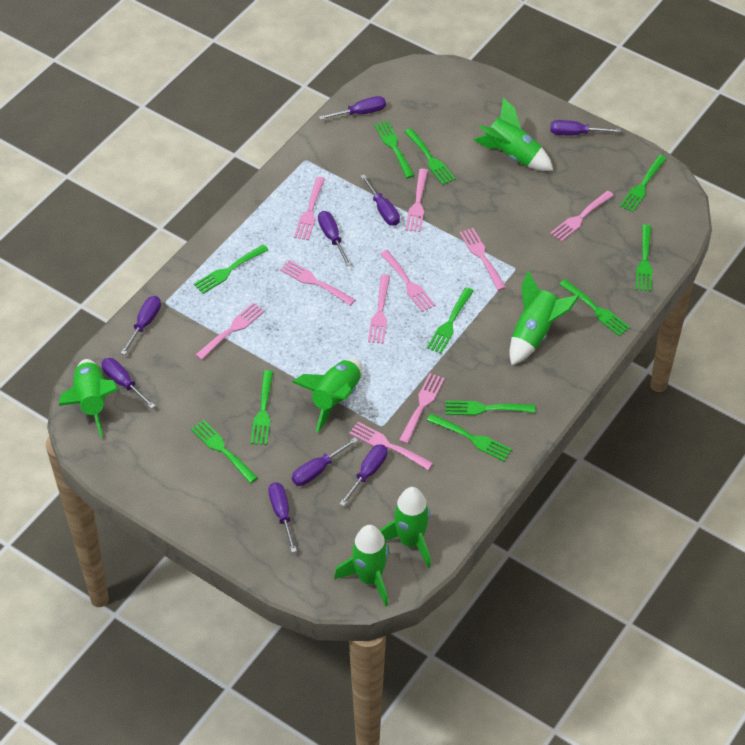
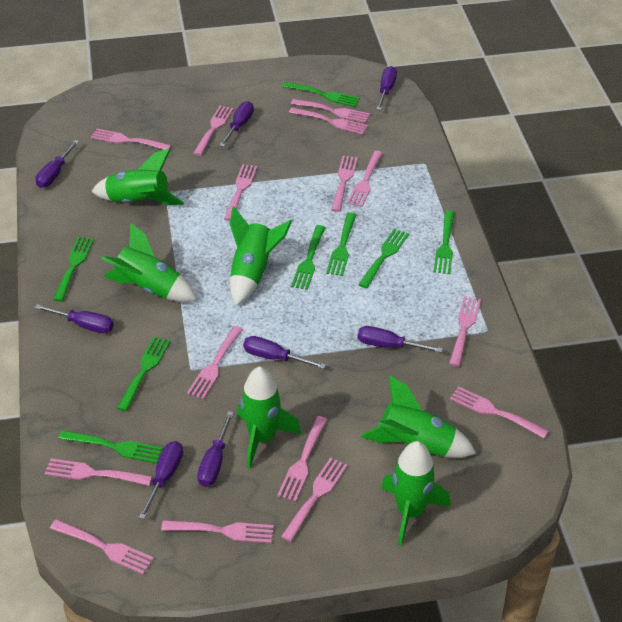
green fork: 11 -> 8
pink fork: 10 -> 15
purple screwdriver: 9 -> 8

